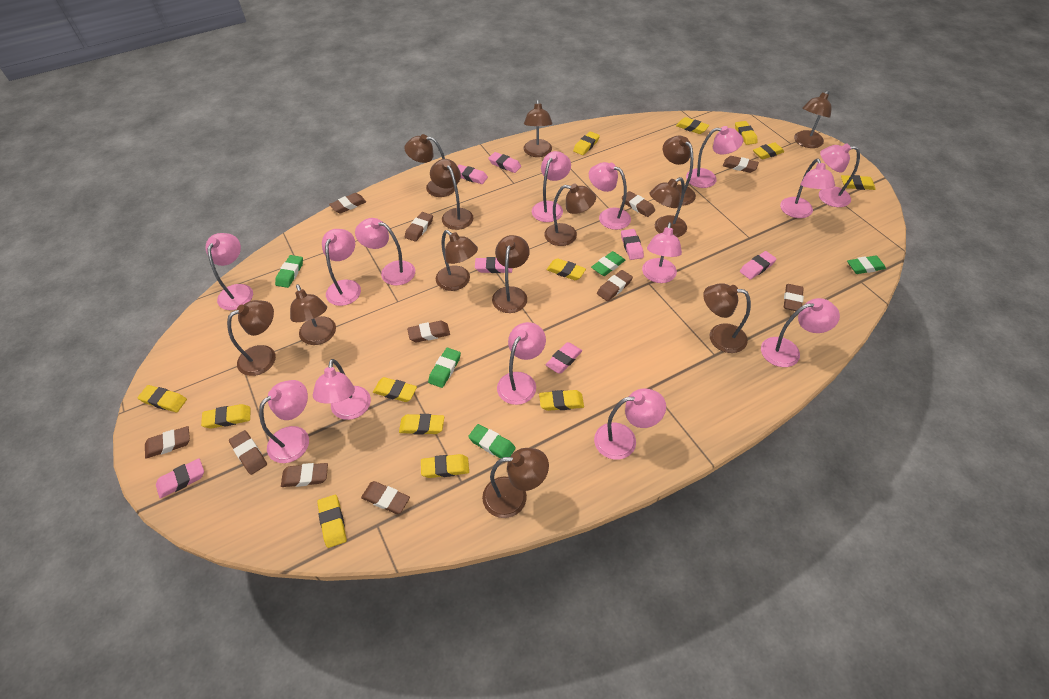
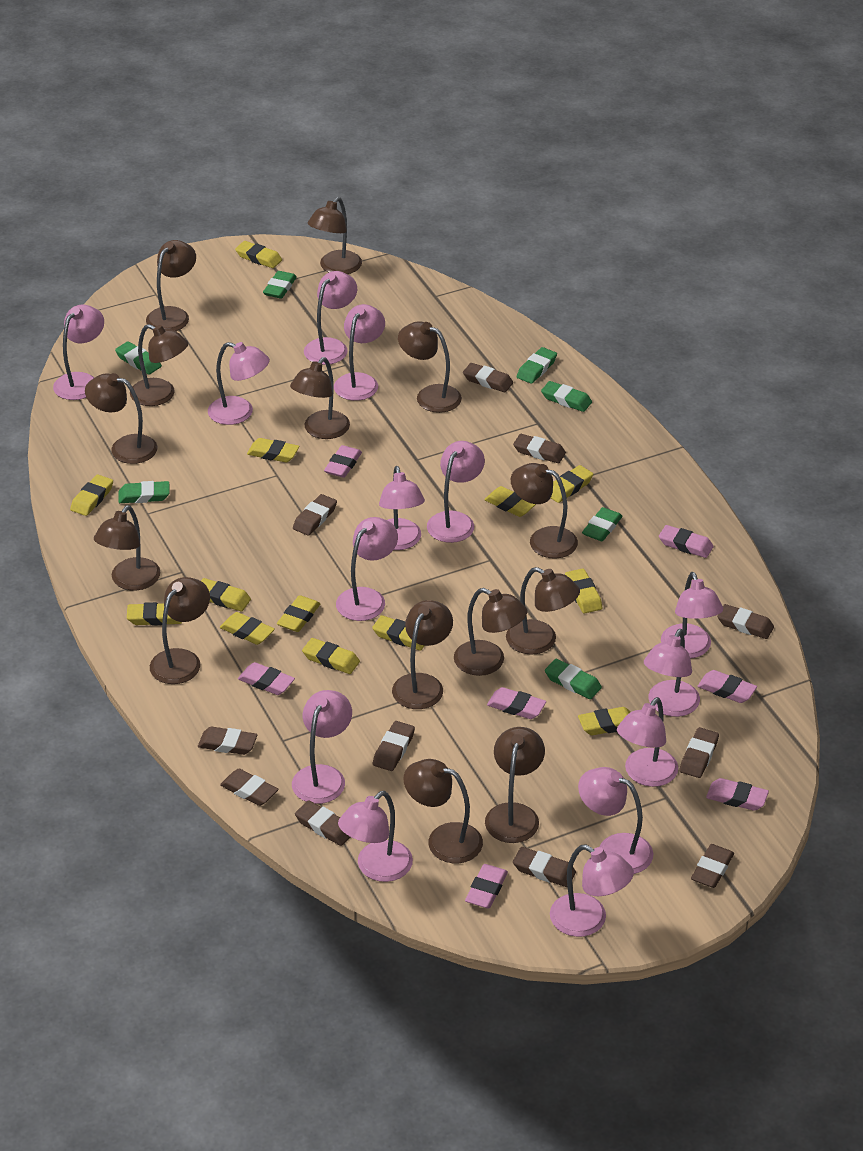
brown lamp: 13 -> 14
green eraser: 5 -> 7

